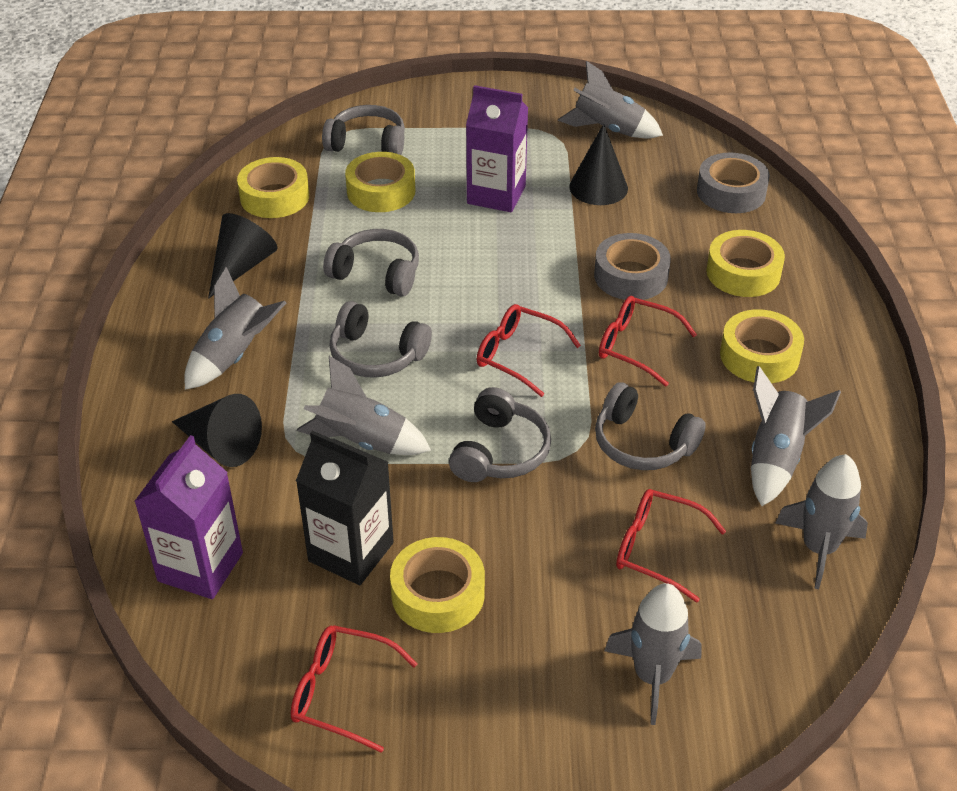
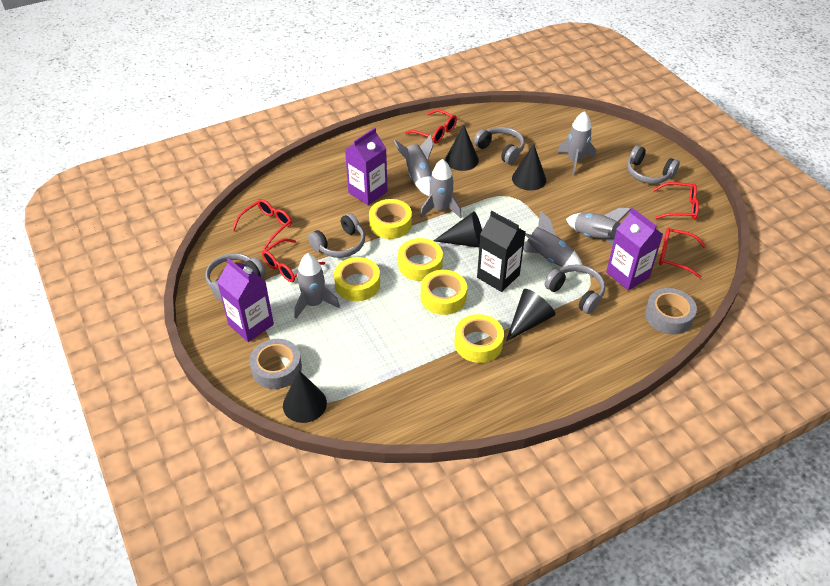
black cone: 3 -> 5
purple carton: 2 -> 3
red glasses: 4 -> 5

